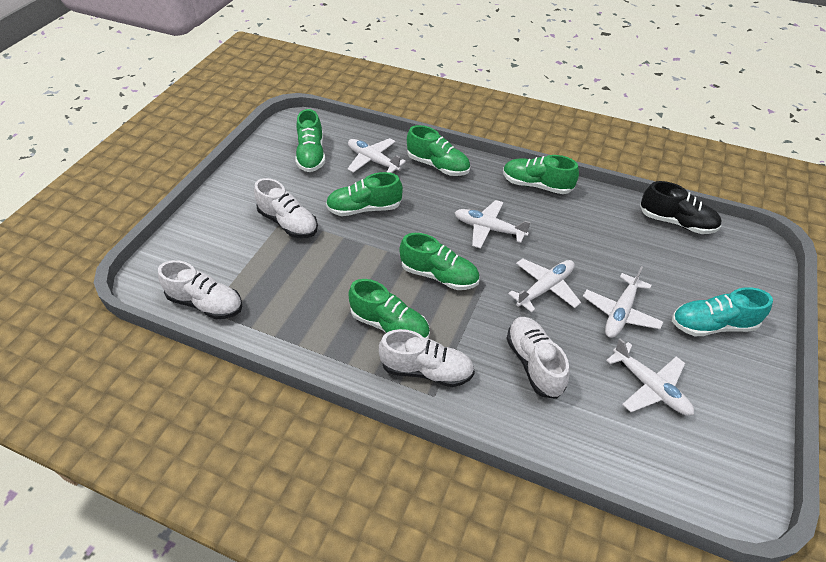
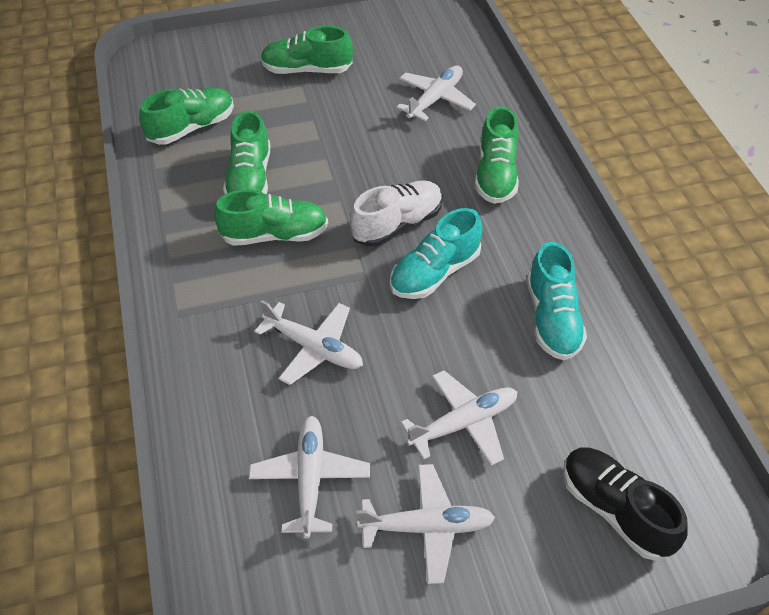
green shoe: 6 -> 5
turquoise shoe: 1 -> 2
white shoe: 4 -> 1

